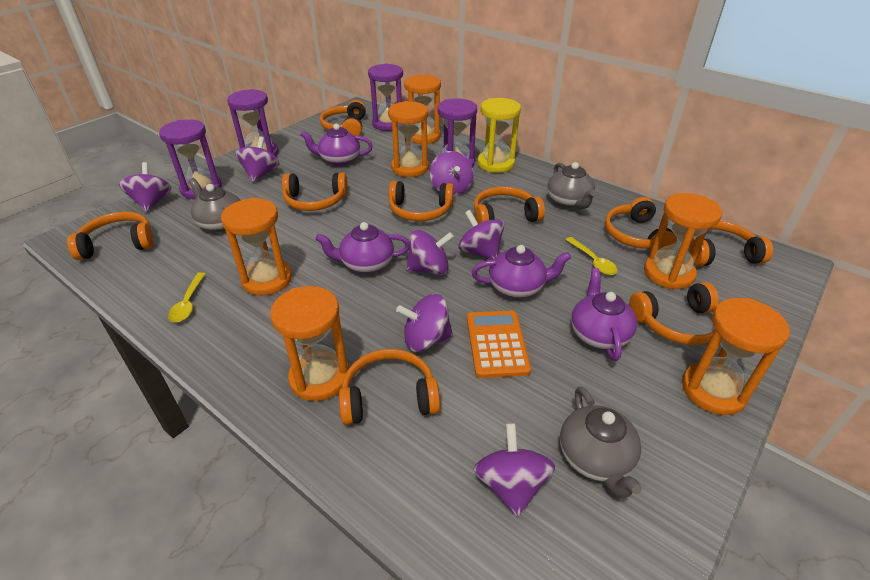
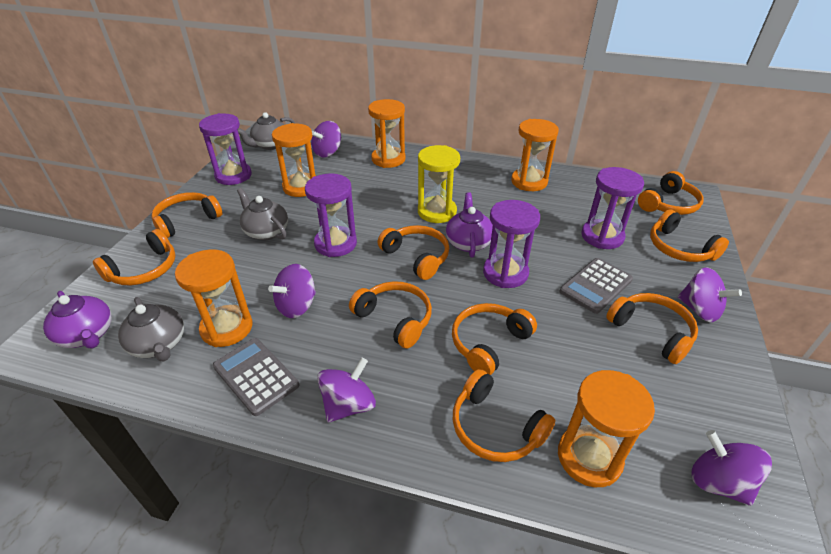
grey calculator: 0 -> 2
orange calculator: 1 -> 0
orange hourglass: 6 -> 5
purple spinning top: 7 -> 5
purple teapot: 4 -> 2
yellow spoon: 2 -> 0

